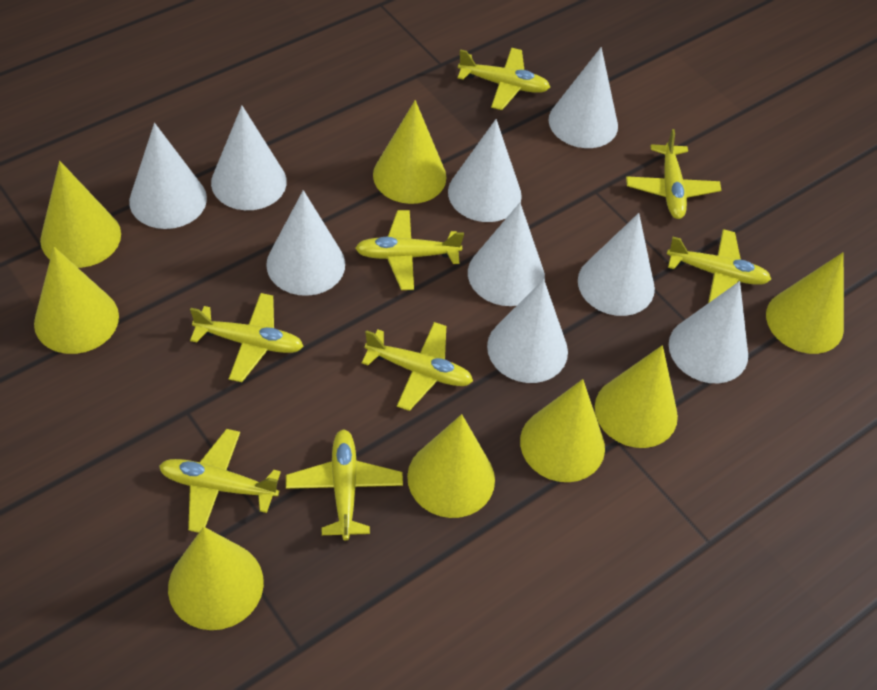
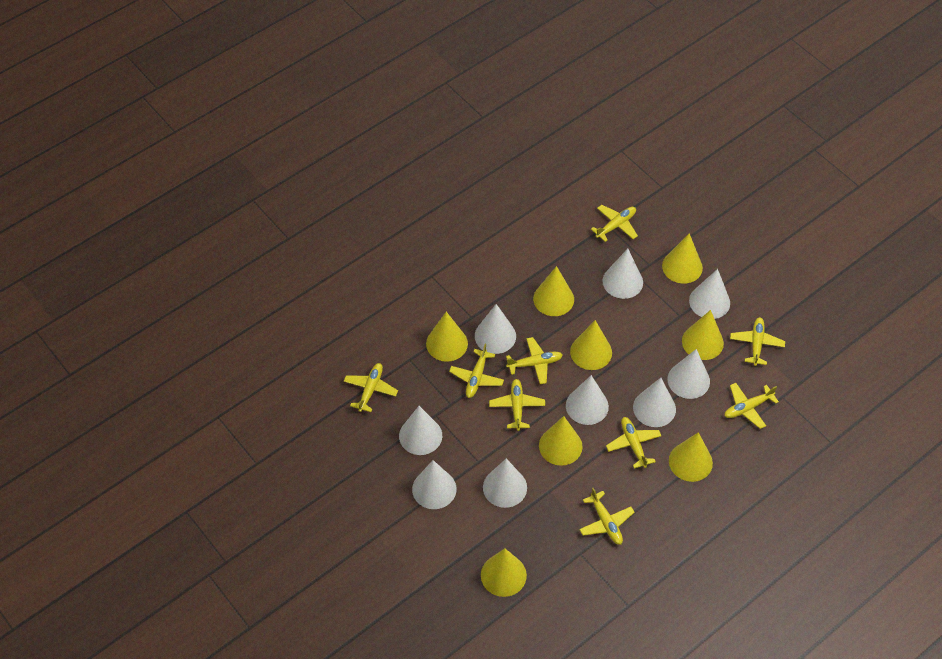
yellow plane: 8 -> 9

